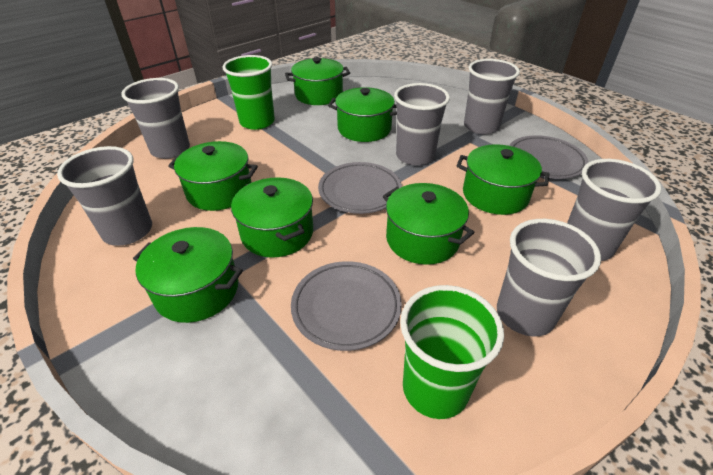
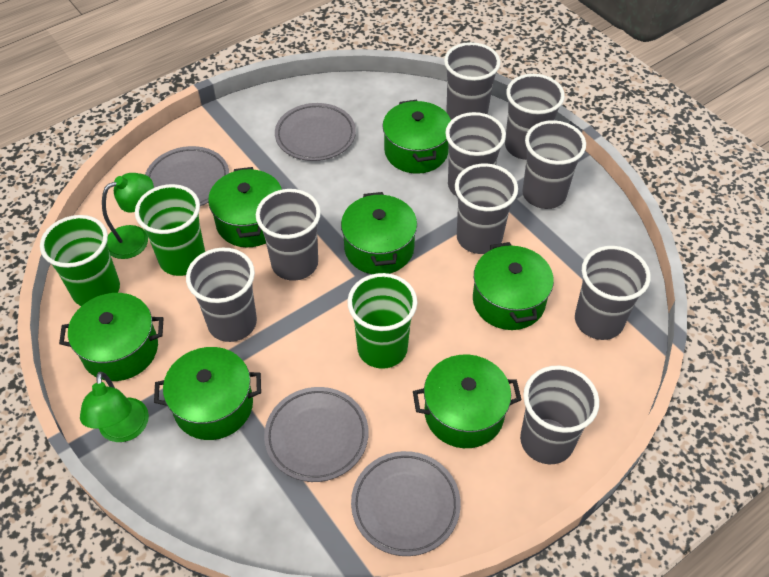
green cup: 2 -> 3
green lamp: 0 -> 2
grey cup: 6 -> 9
grey plate: 3 -> 4

